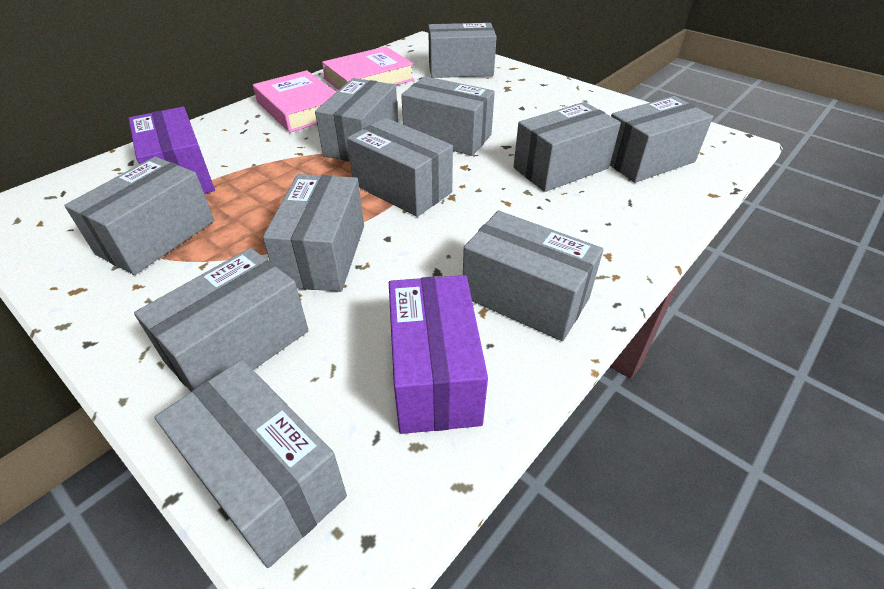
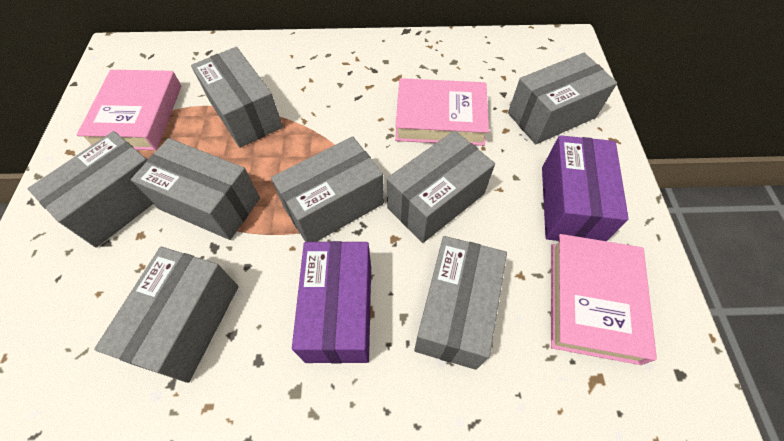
grey box: 11 -> 8
pink book: 2 -> 3

